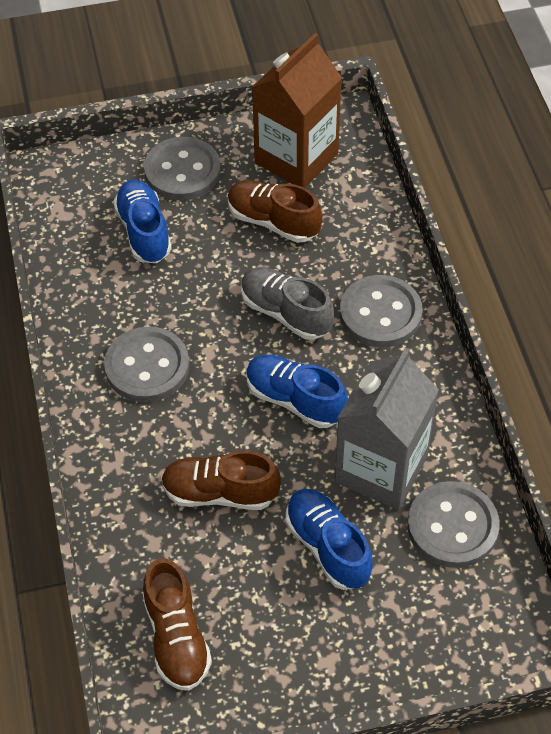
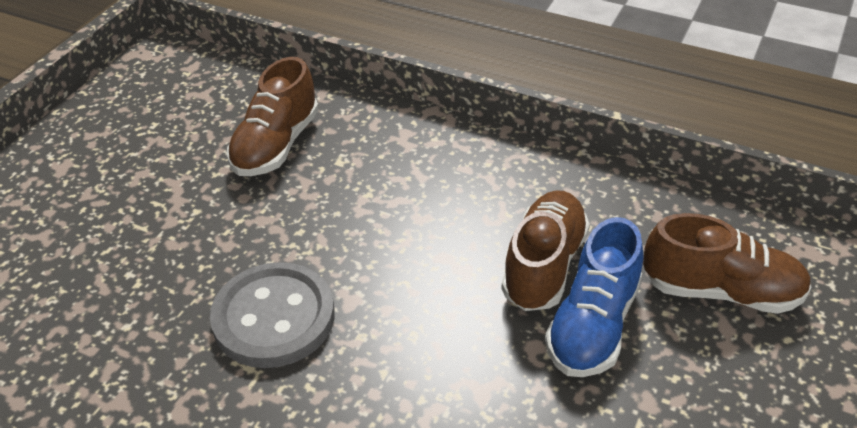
blue shoe: 3 -> 1
brown carton: 1 -> 0
grey button: 4 -> 1
grey carton: 1 -> 0
grey shoe: 1 -> 0

